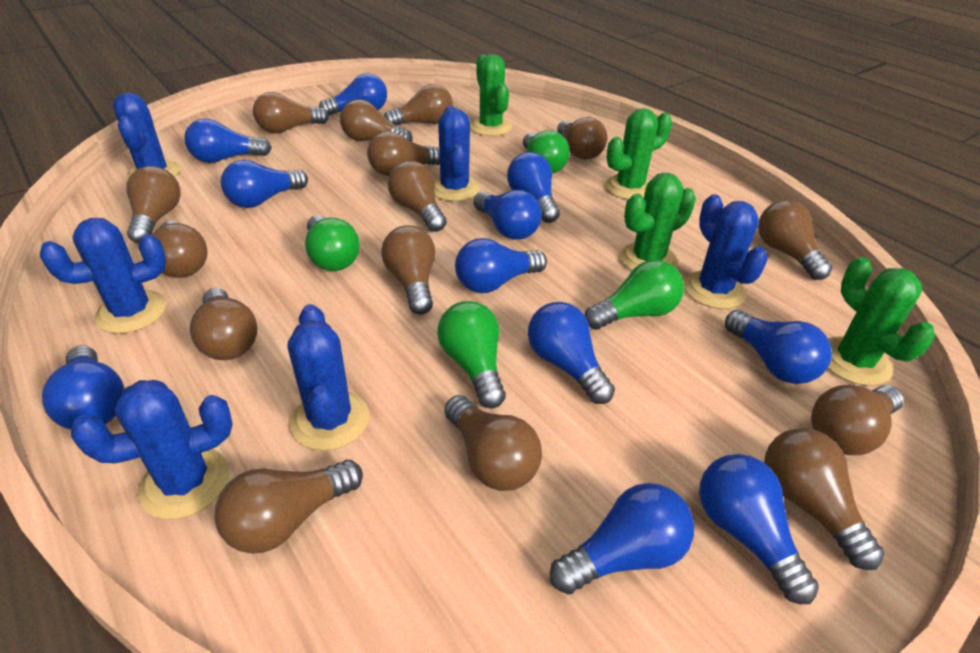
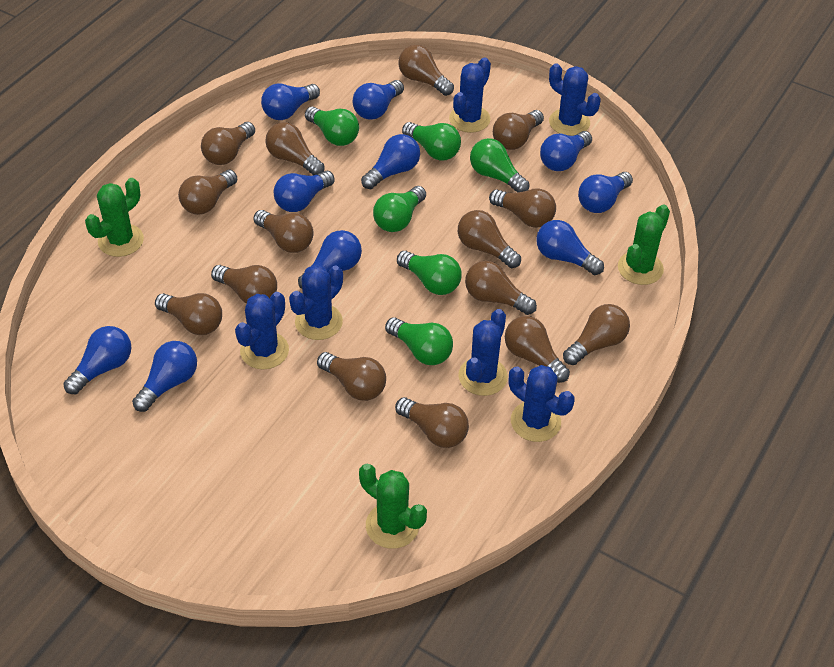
blue light bulb: 11 -> 10
green cactus: 4 -> 3
green light bulb: 4 -> 6

